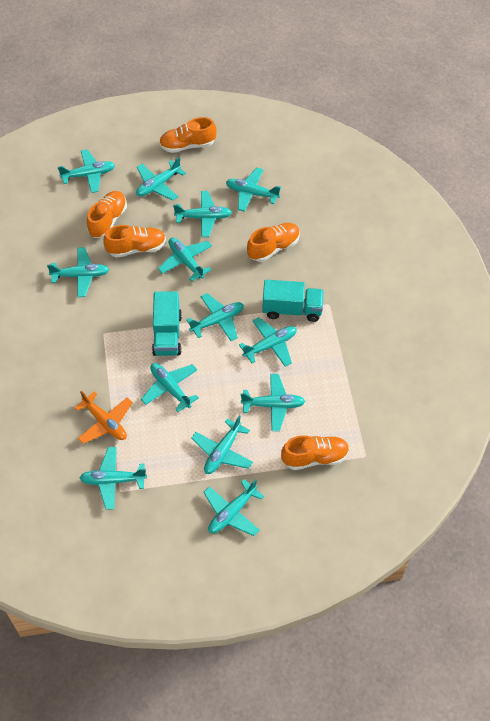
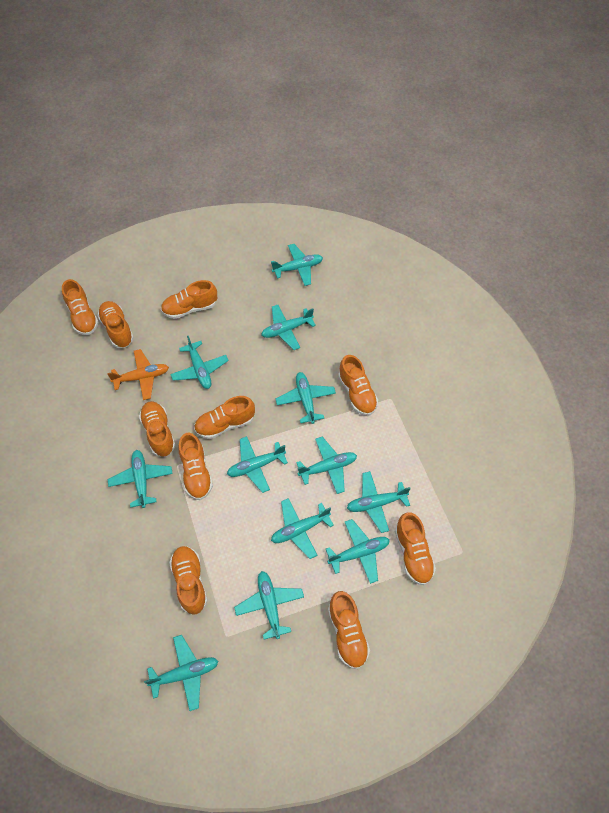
orange shoe: 5 -> 10
turquoise plane: 13 -> 12
turquoise truck: 2 -> 0

